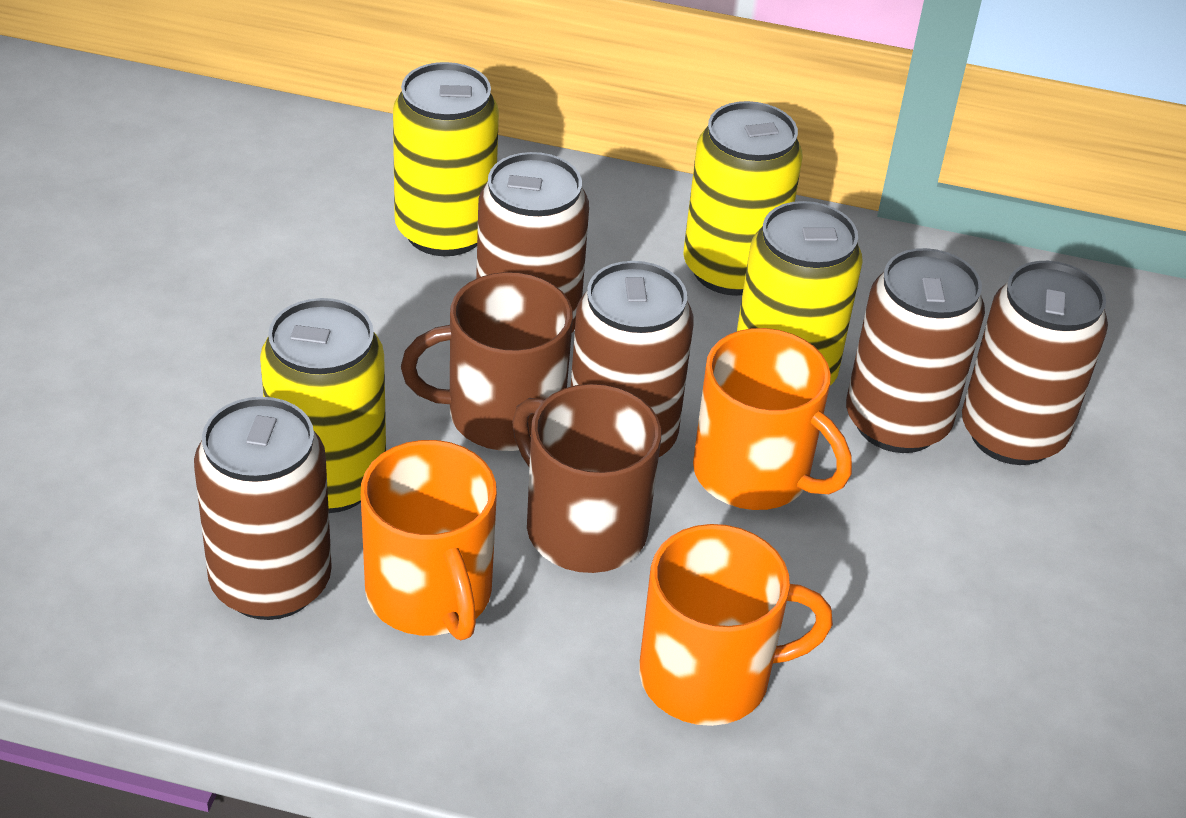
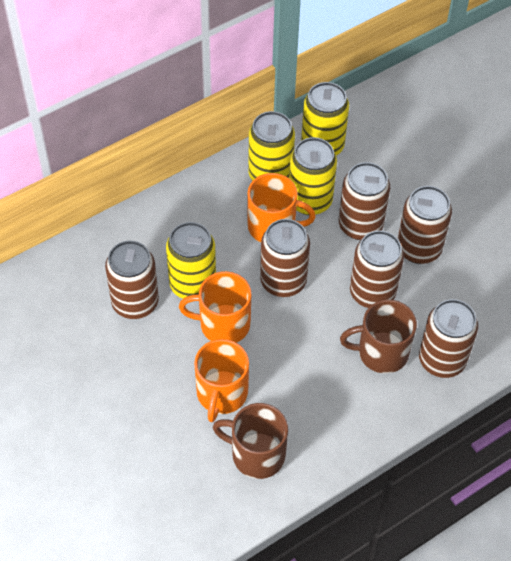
brown can: 5 -> 6

